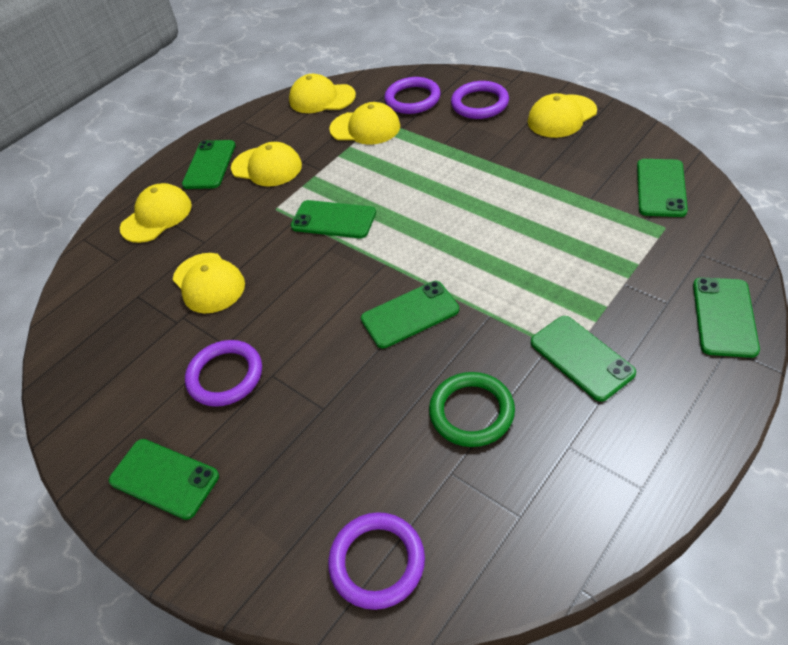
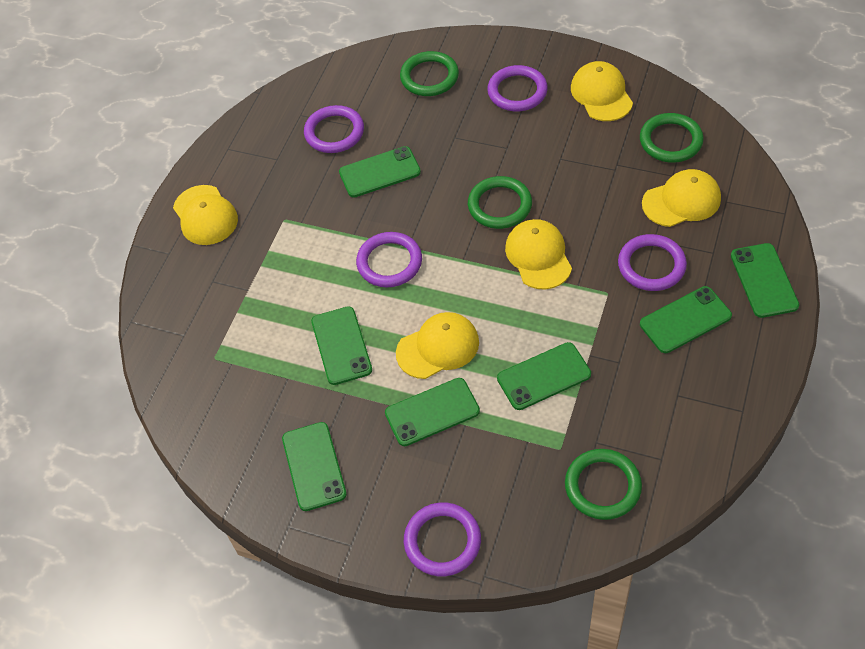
green ring: 1 -> 4
purple ring: 4 -> 5
yellow cap: 6 -> 5

